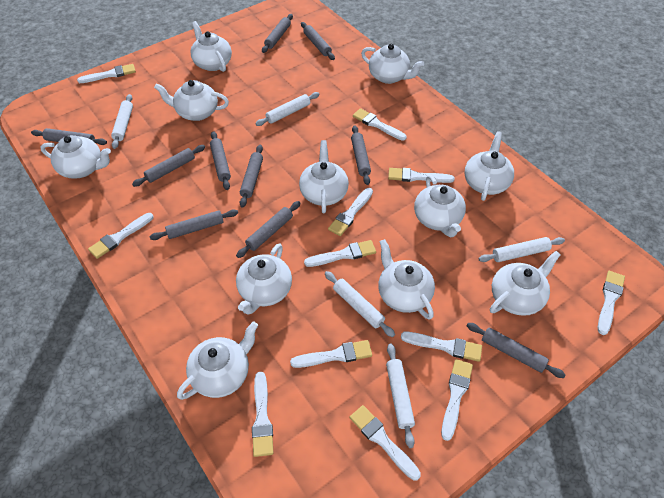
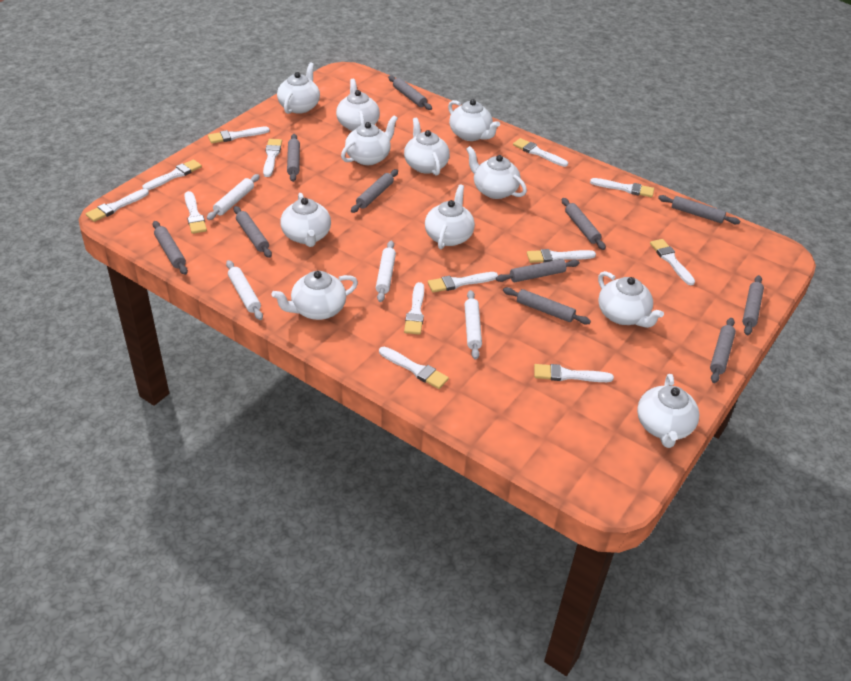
grey rolling pin: 10 -> 11
white brush: 12 -> 13
white rolling pin: 5 -> 4

